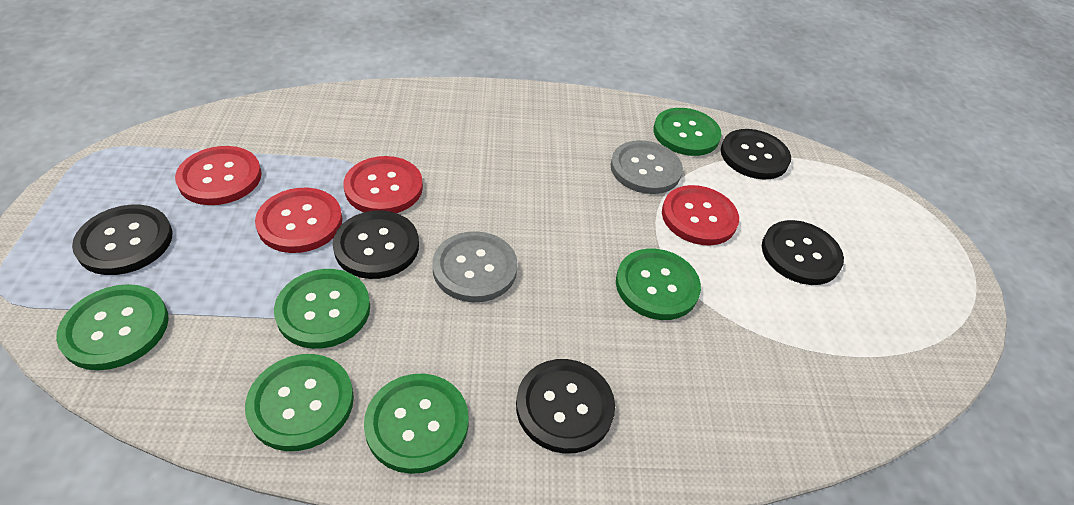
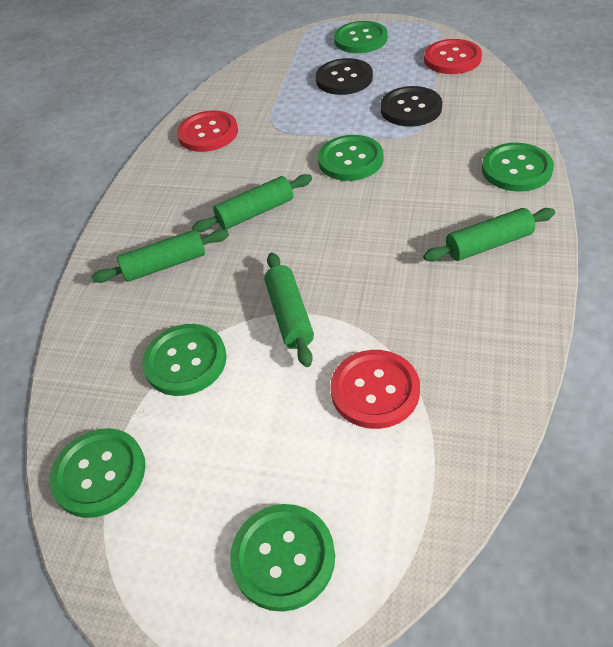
black button: 5 -> 2
green rolling pin: 0 -> 4
grey button: 2 -> 0
red button: 4 -> 3

